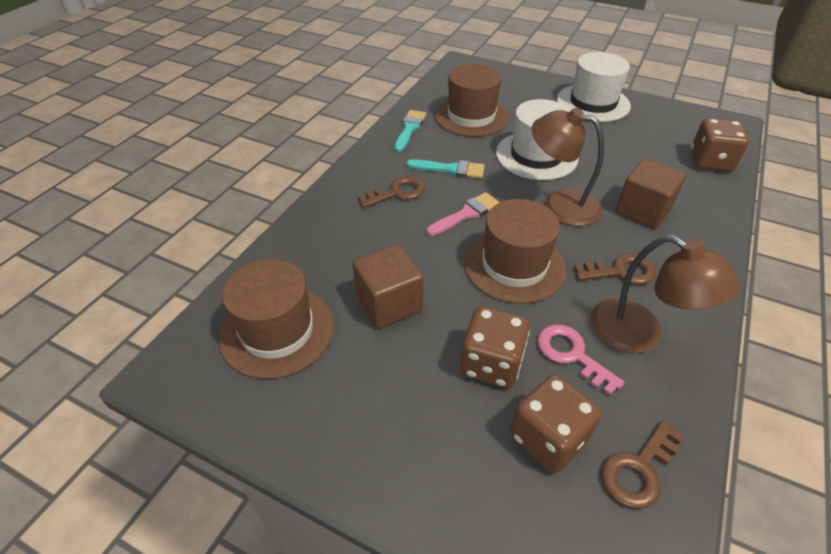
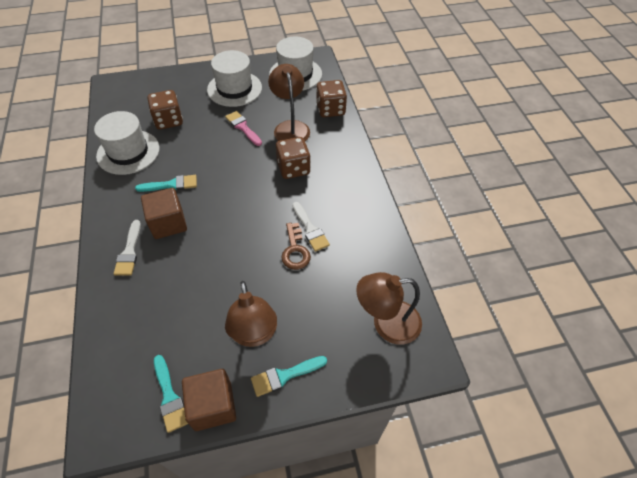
brown hat: 3 -> 0
brown key: 3 -> 1
brown lamp: 2 -> 3
pink key: 1 -> 0
turquoise brush: 2 -> 3
white brush: 0 -> 2
white hat: 2 -> 3

